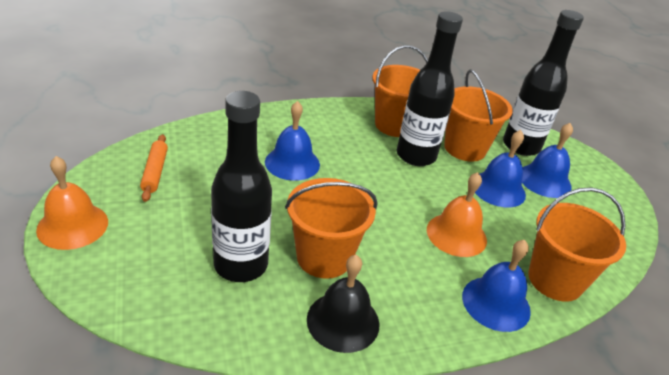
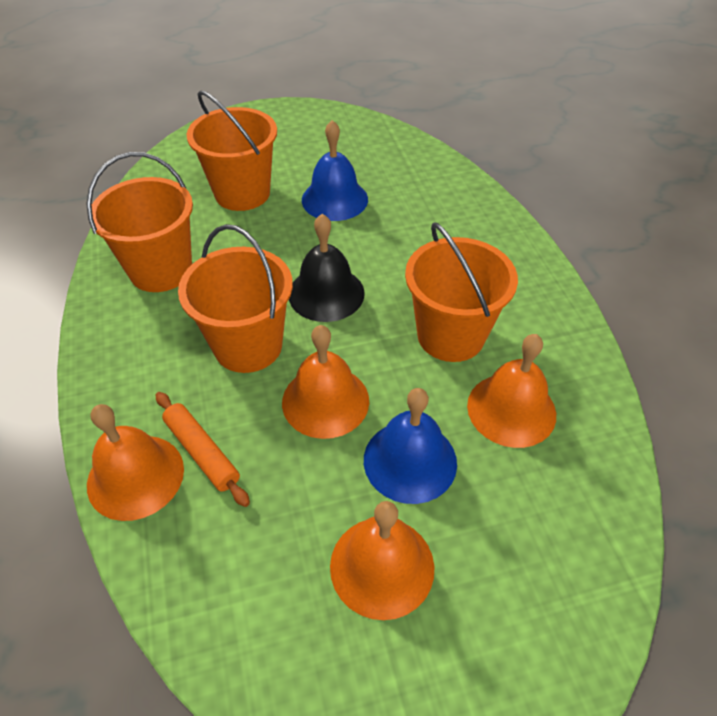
black bottle: 3 -> 0
blue bell: 4 -> 2
orange bell: 2 -> 4

